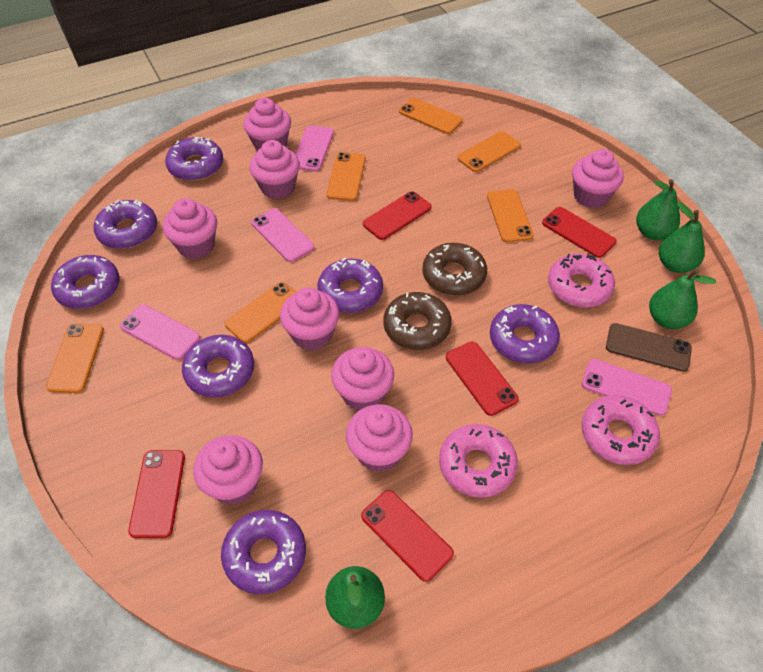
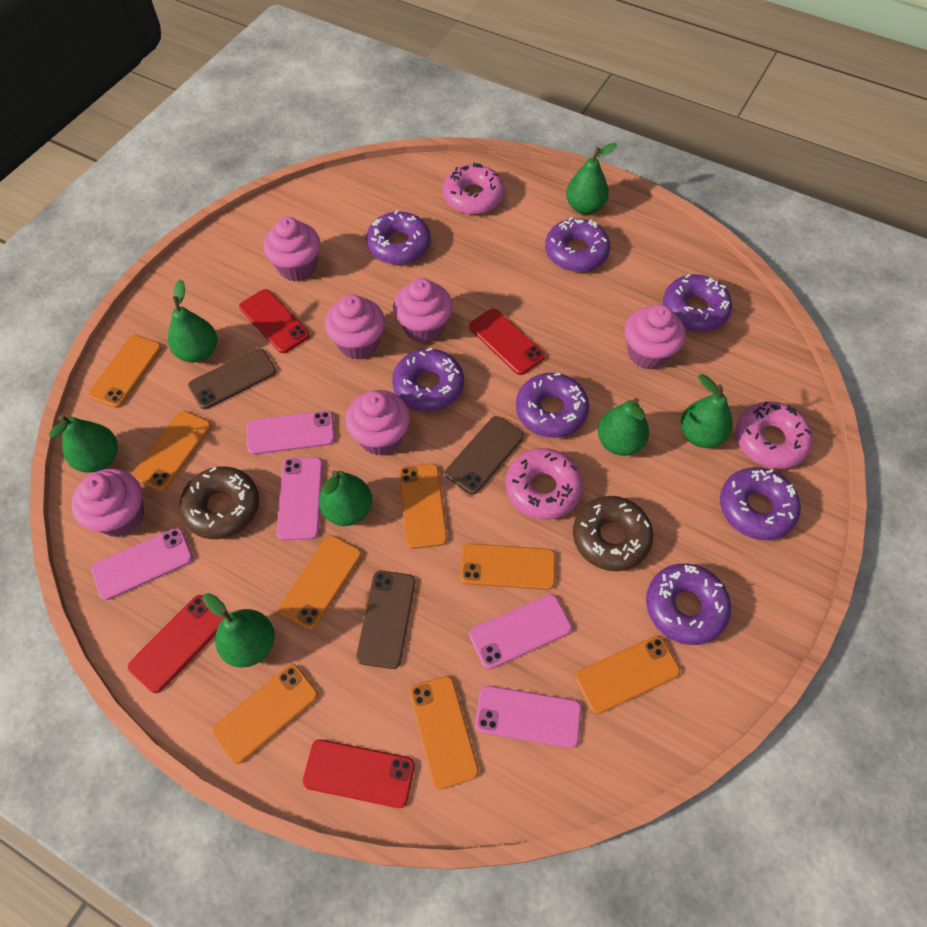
brown phone: 1 -> 3
green pear: 4 -> 7
orange phone: 6 -> 8
pink cupcake: 8 -> 6
pink phone: 4 -> 5
red phone: 5 -> 4

